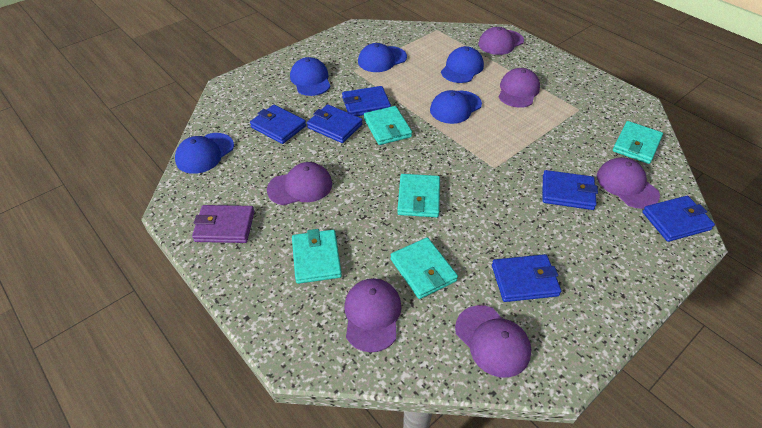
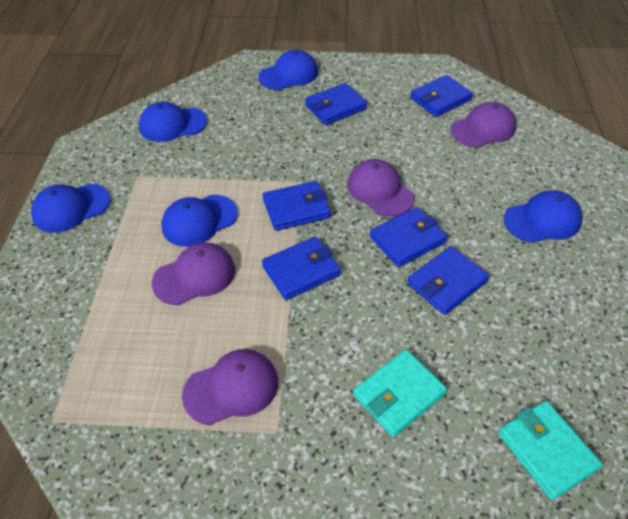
purple cap: 6 -> 4
purple wallet: 1 -> 0
turquoise wallet: 5 -> 2

